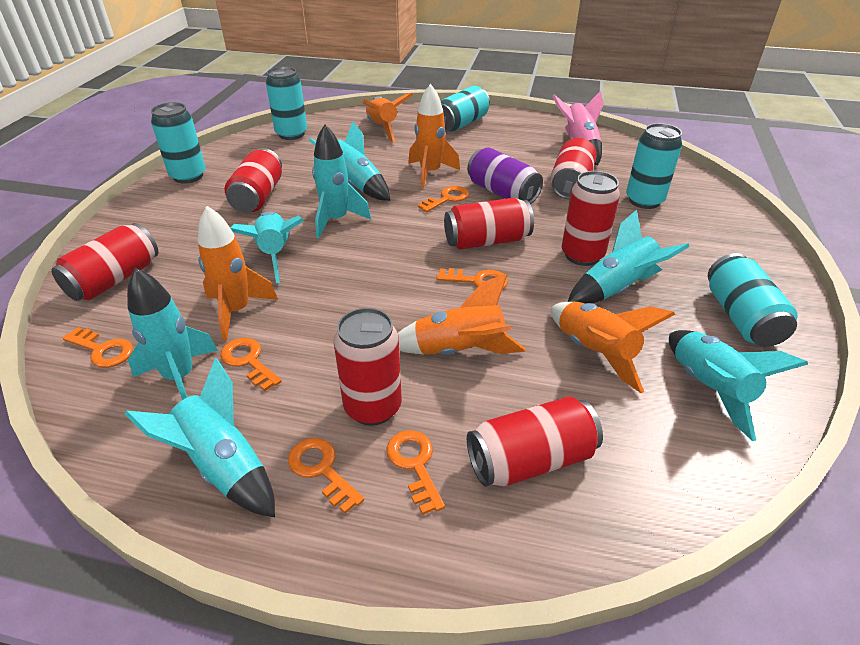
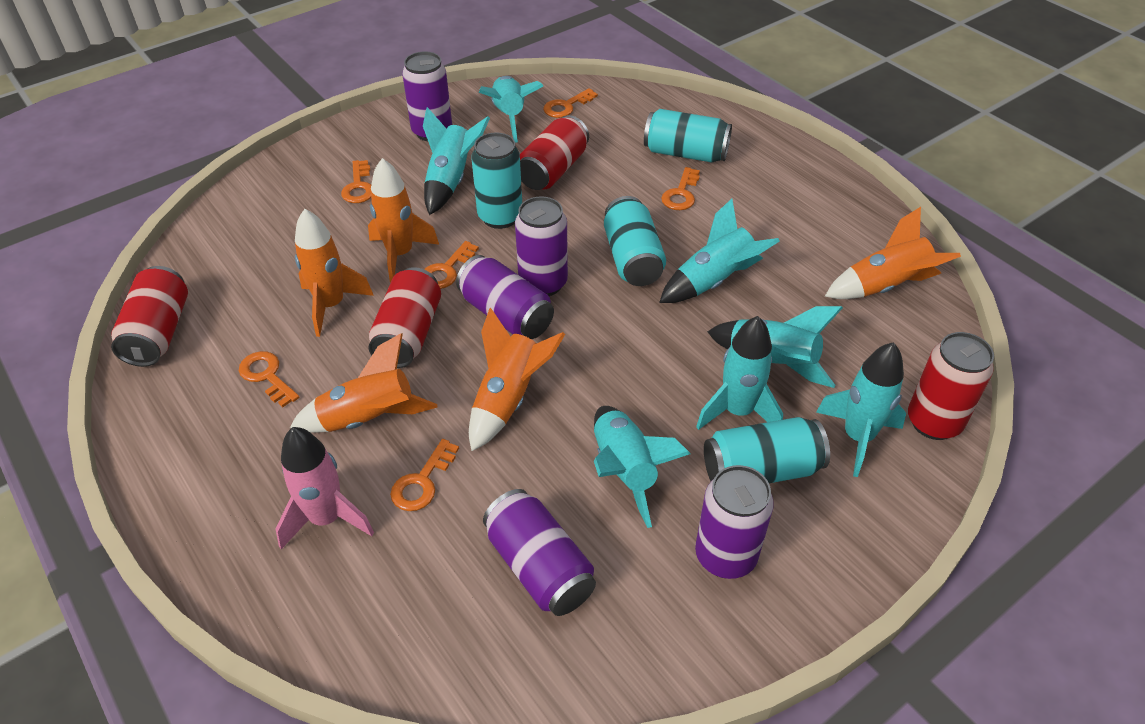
purple can: 1 -> 5
red can: 7 -> 4
turquoise can: 5 -> 4

